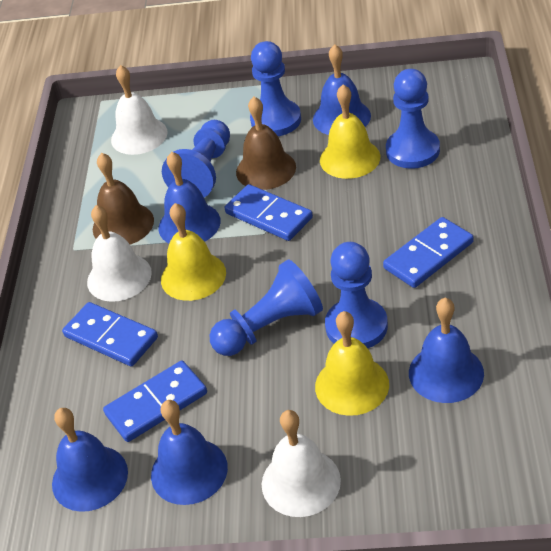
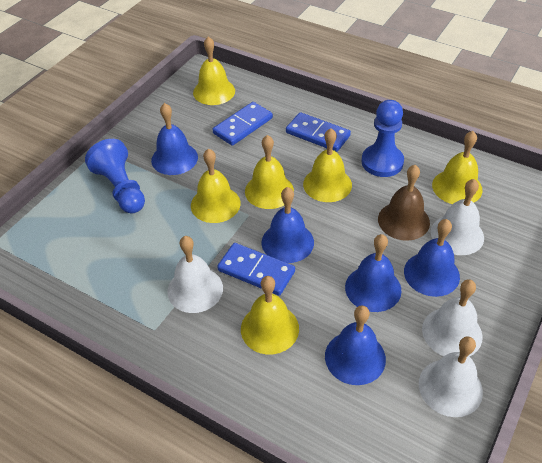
blue domino: 4 -> 3
blue pawn: 5 -> 2
brown bell: 2 -> 1
white bell: 3 -> 4
yellow bell: 3 -> 6

